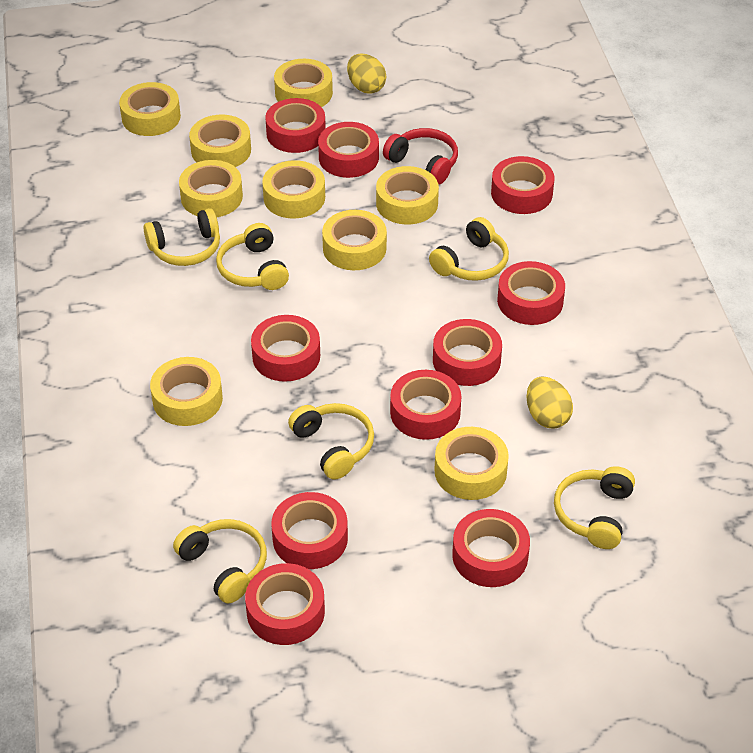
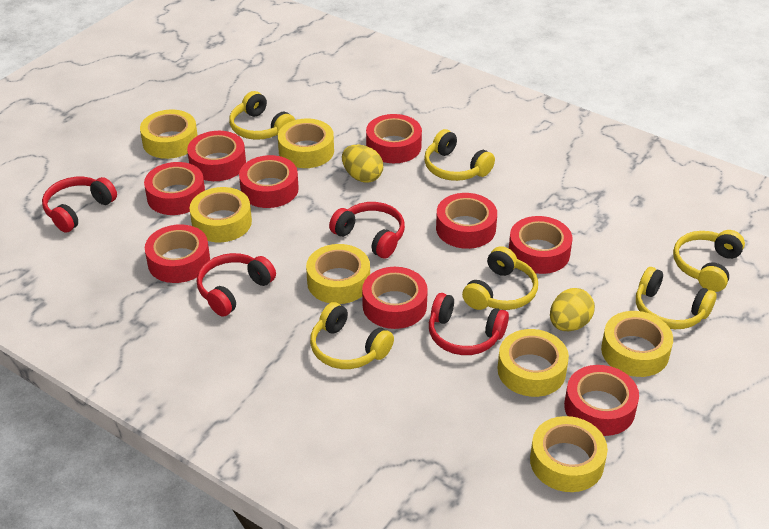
red headphones: 1 -> 4
red tape: 10 -> 9
yellow tape: 9 -> 7

